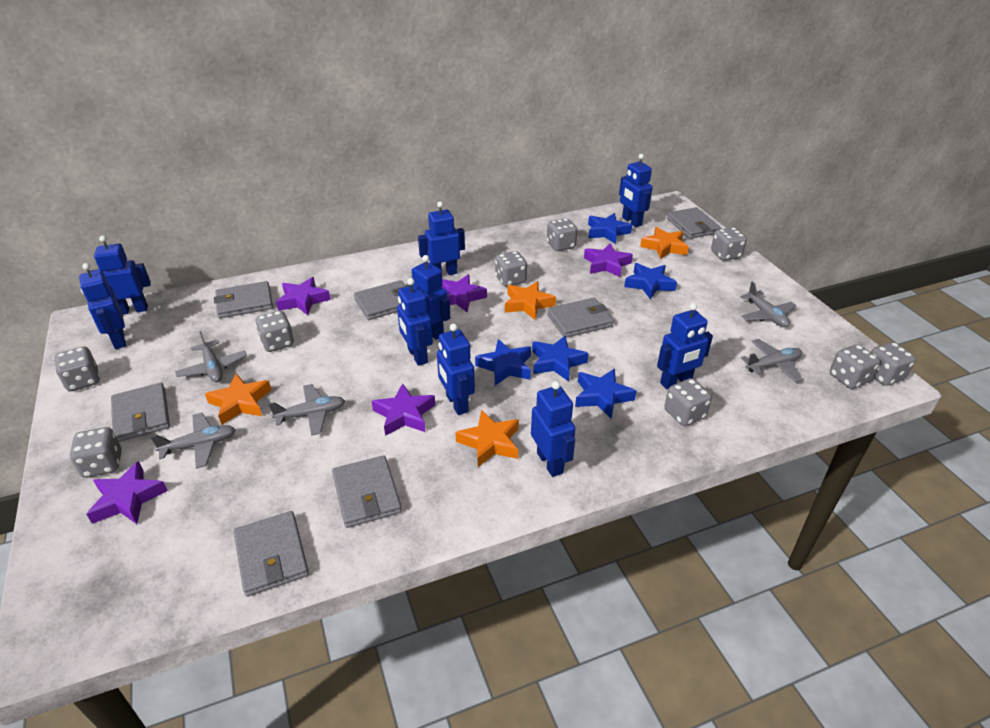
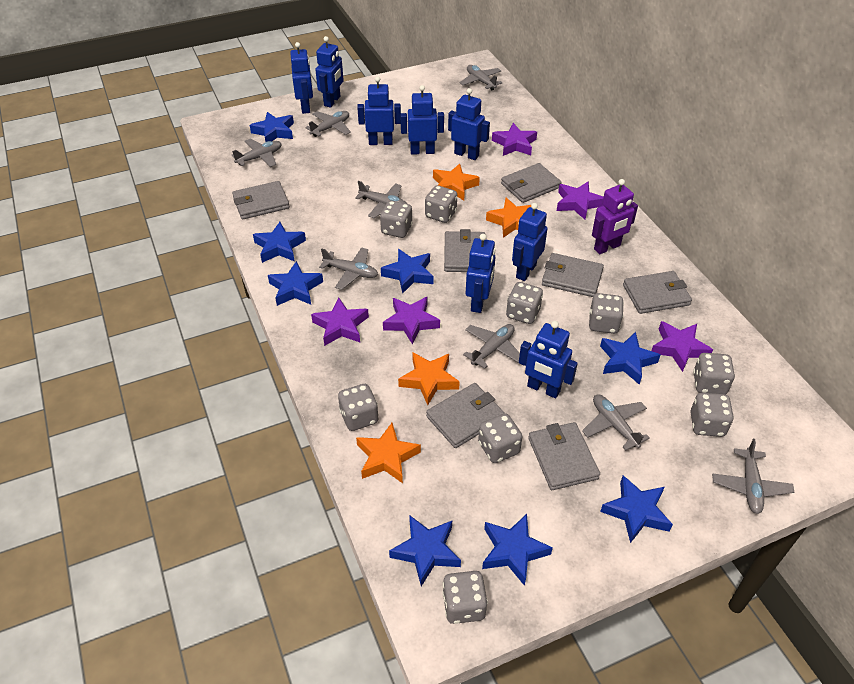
blue robot: 9 -> 8
blue star: 5 -> 8
grey plane: 5 -> 8
purple robot: 0 -> 1

